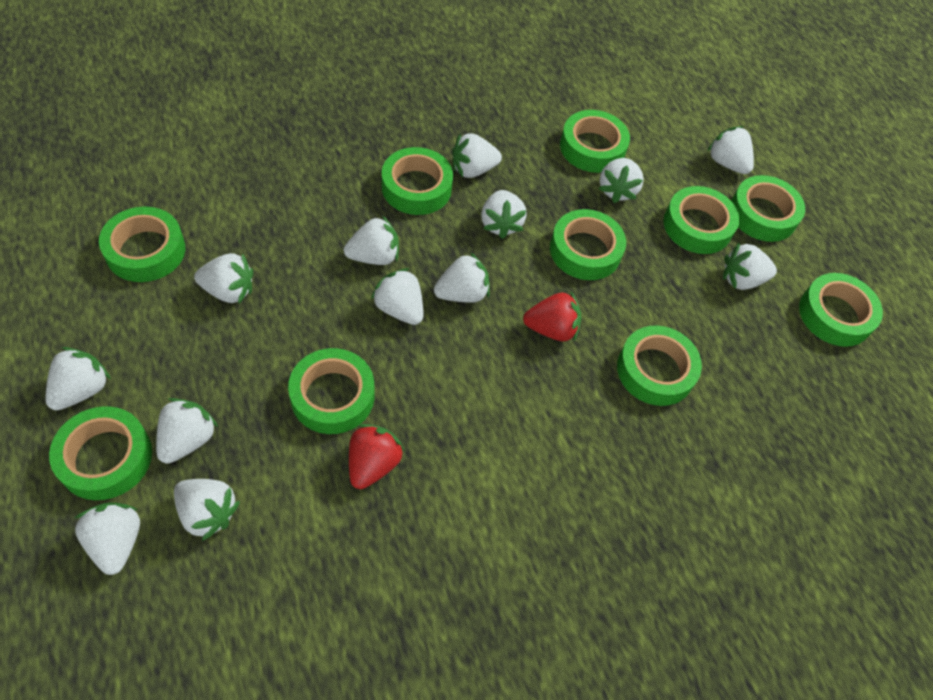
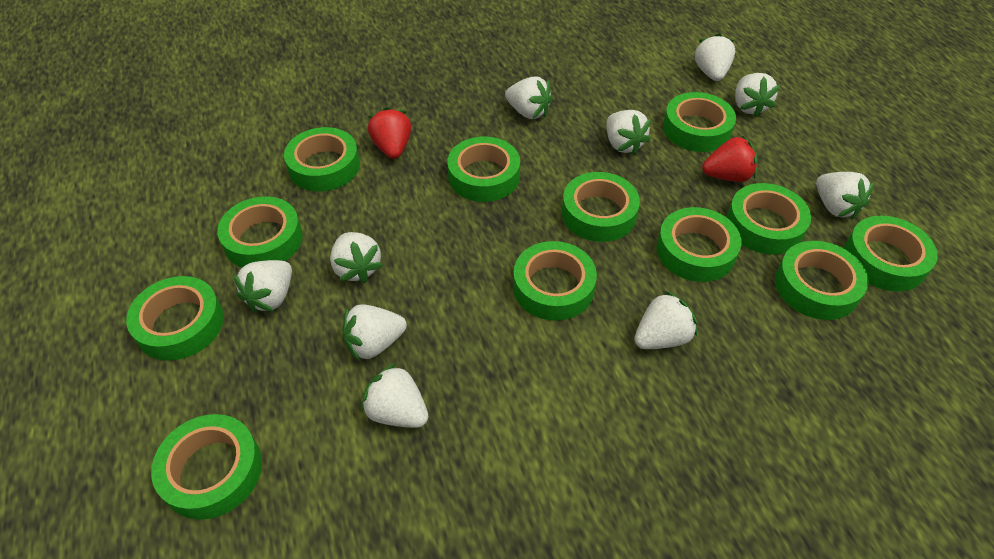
green tape: 10 -> 12
white strawberry: 13 -> 10

